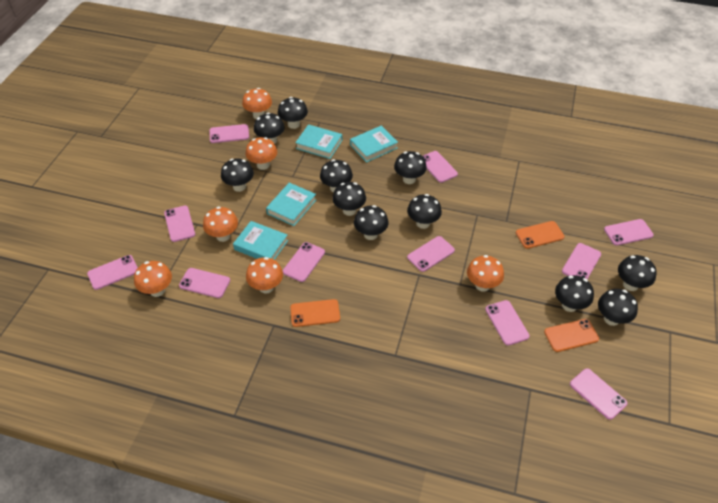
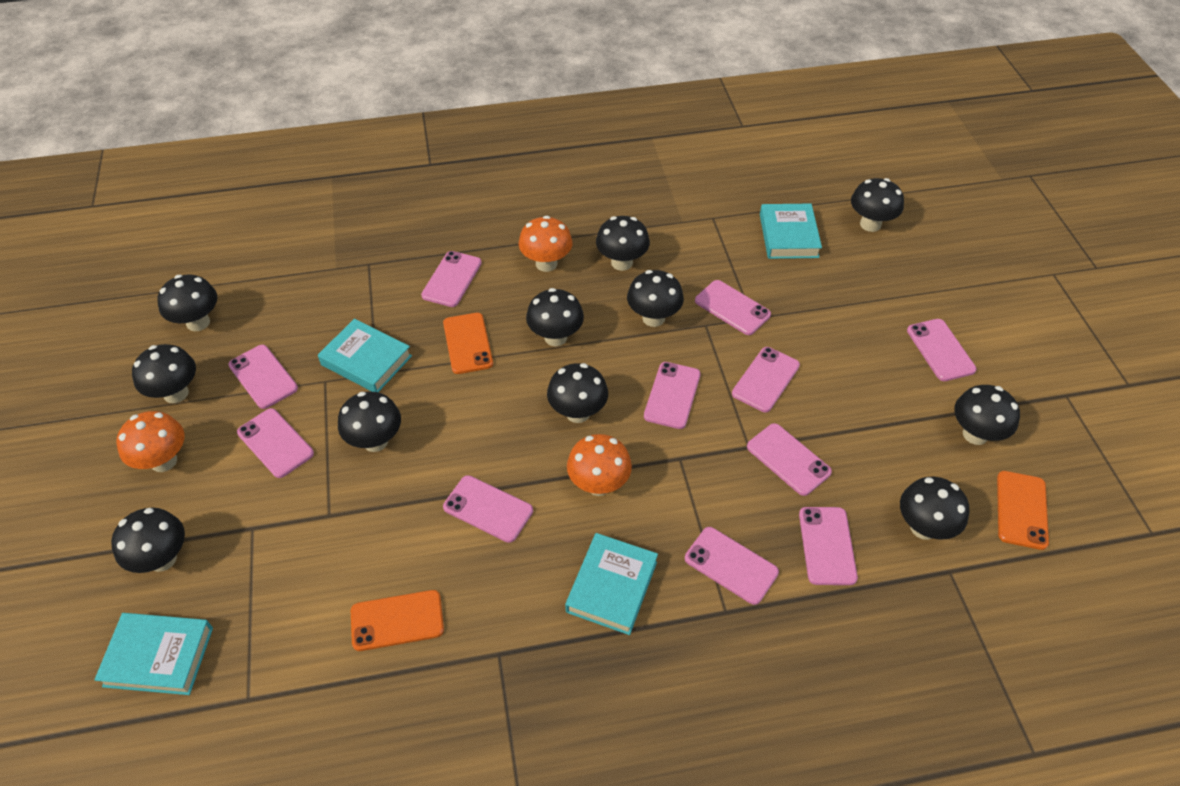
orange mushroom: 6 -> 3

